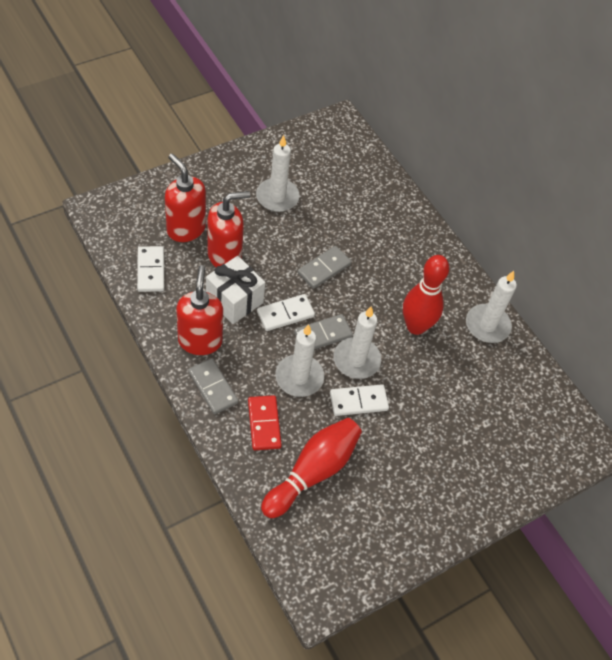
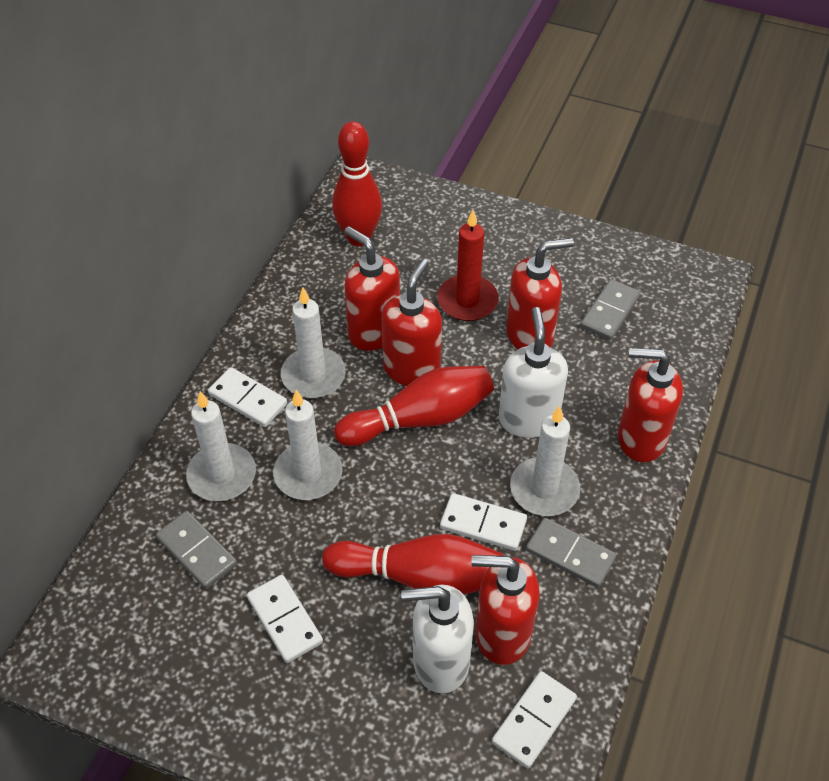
red bowling pin: 2 -> 3
red candle: 0 -> 1
red domino: 1 -> 0
red soap dispenser: 3 -> 5
white domino: 3 -> 4
white gift: 1 -> 0
white soap dispenser: 0 -> 2

